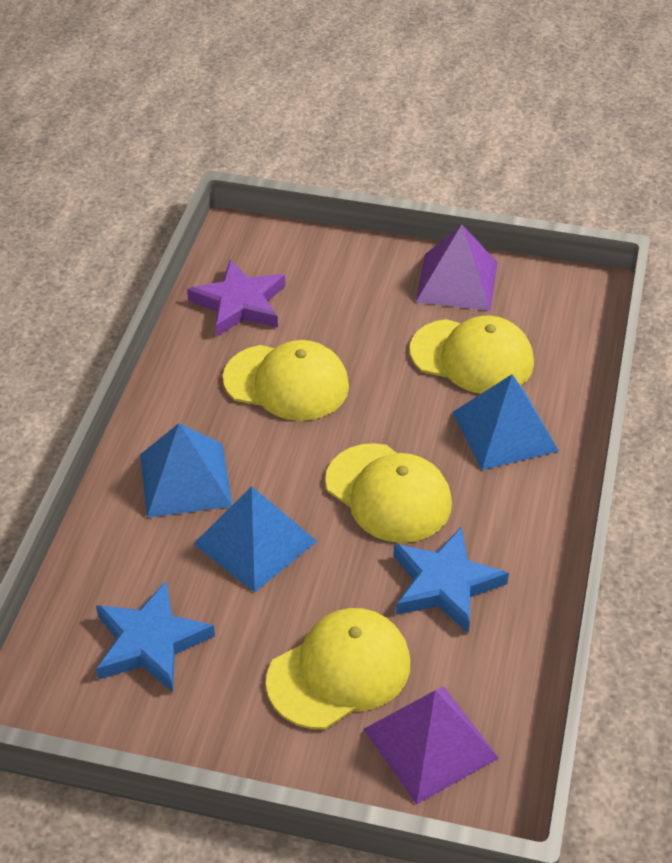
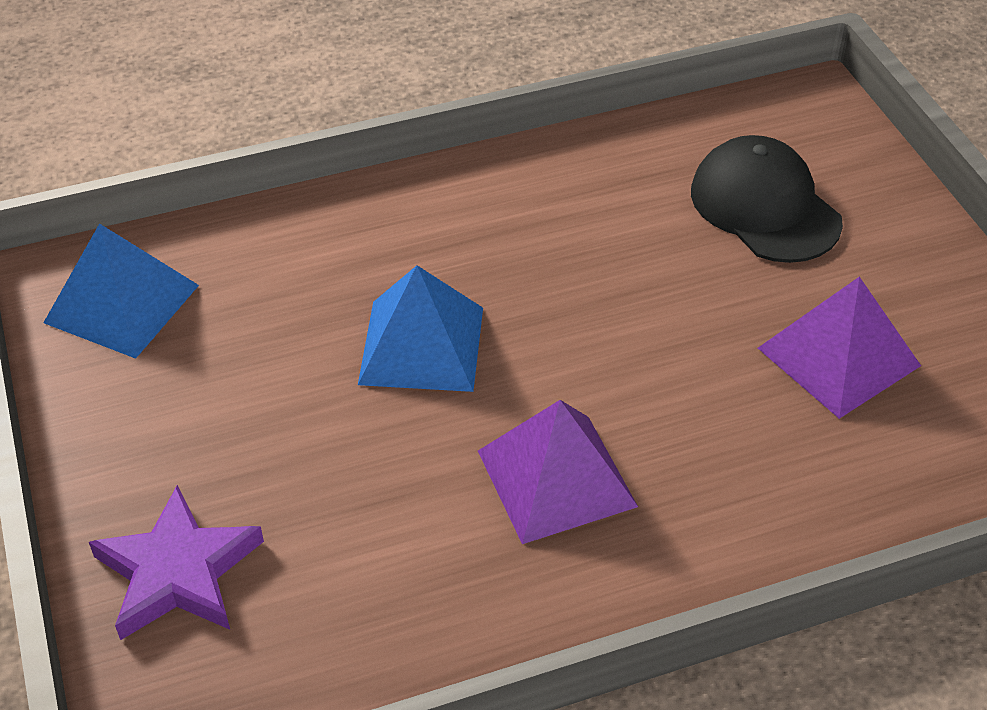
black cap: 0 -> 1
blue pyramid: 3 -> 2
blue star: 2 -> 0
yellow cap: 4 -> 0

